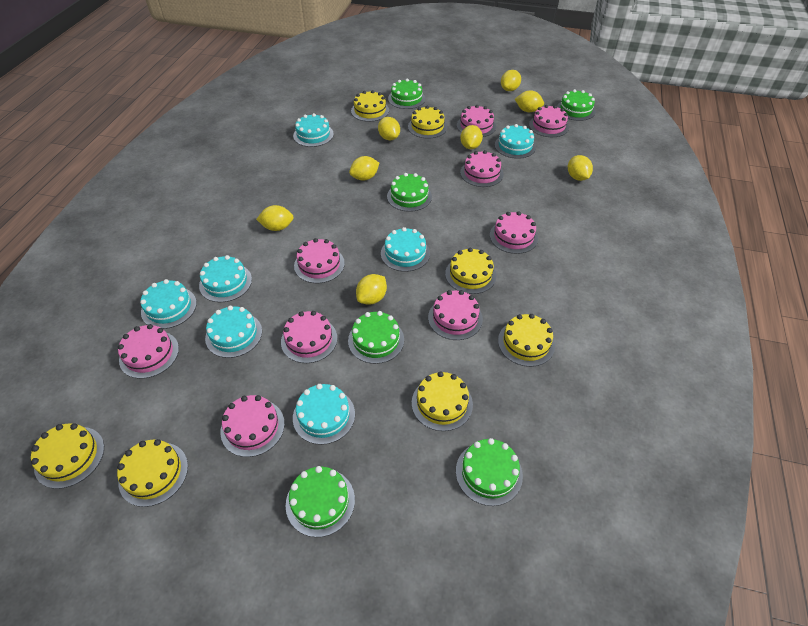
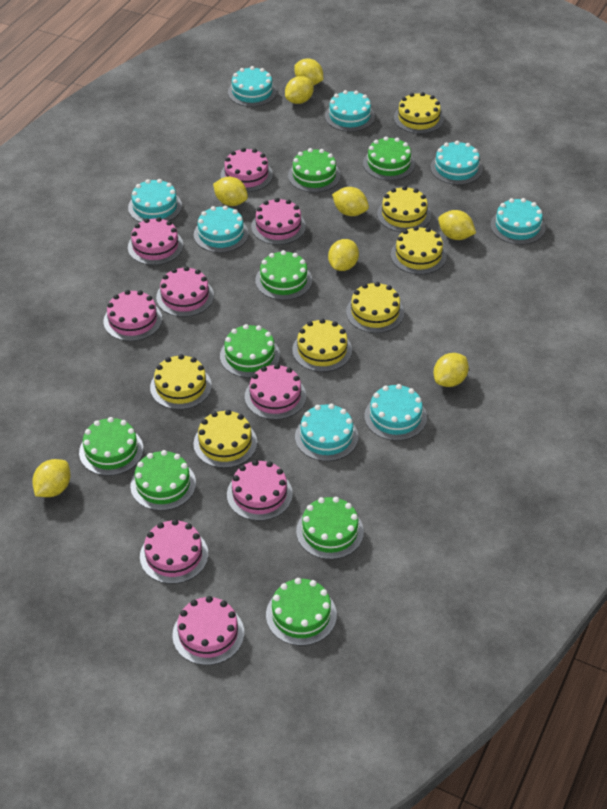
green cake: 6 -> 8
turquoise cake: 7 -> 8

